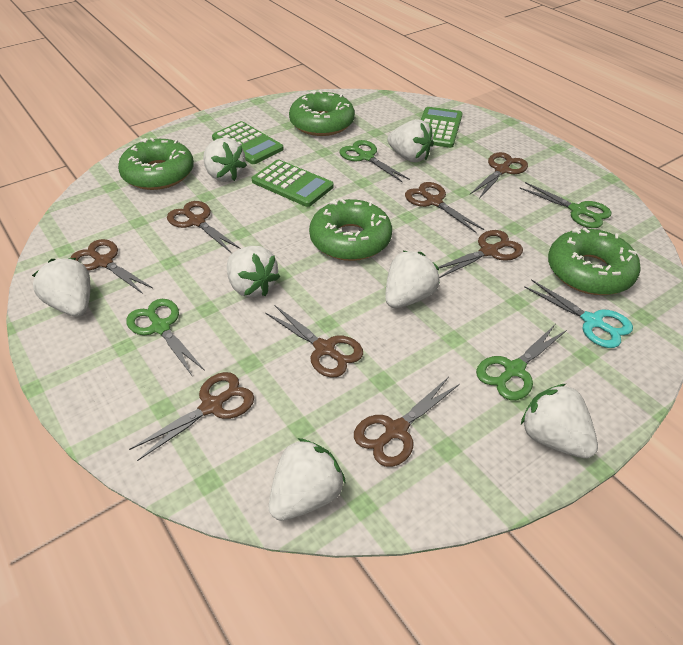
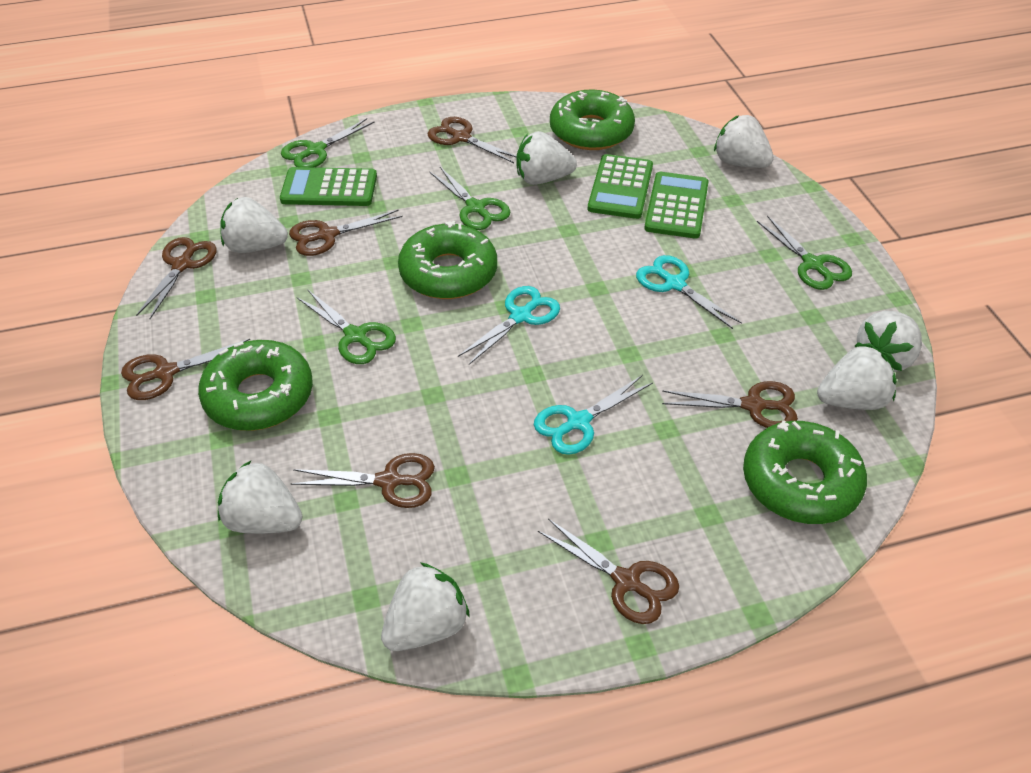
brown scissors: 8 -> 7
turquoise scissors: 1 -> 3

